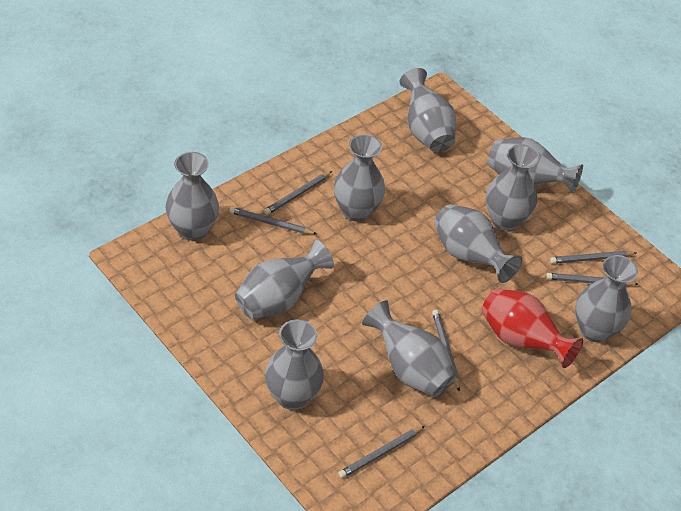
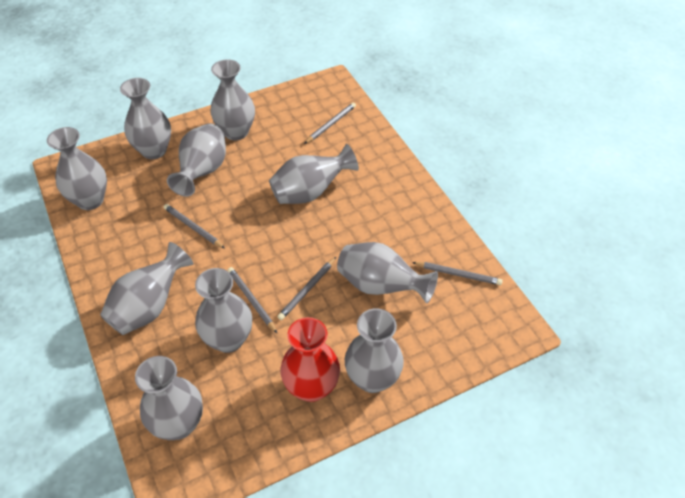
grey pencil: 6 -> 5

